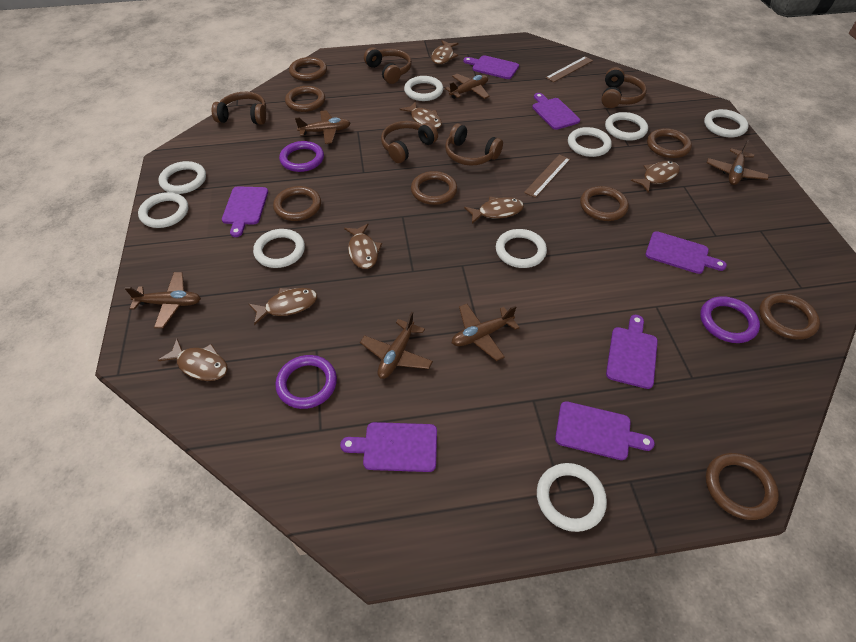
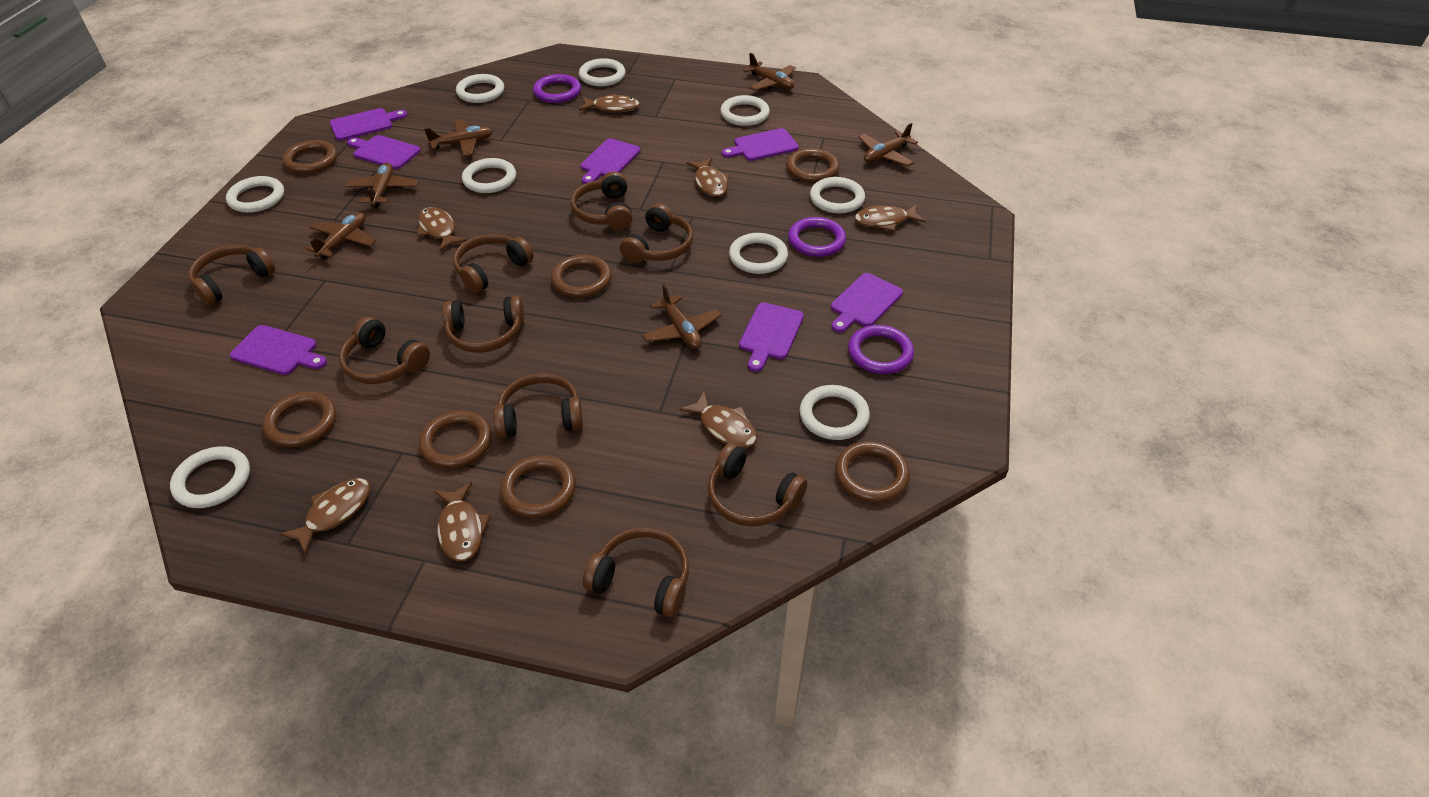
brown headphones: 5 -> 9
brown ring: 8 -> 7
brown ruler: 2 -> 0

